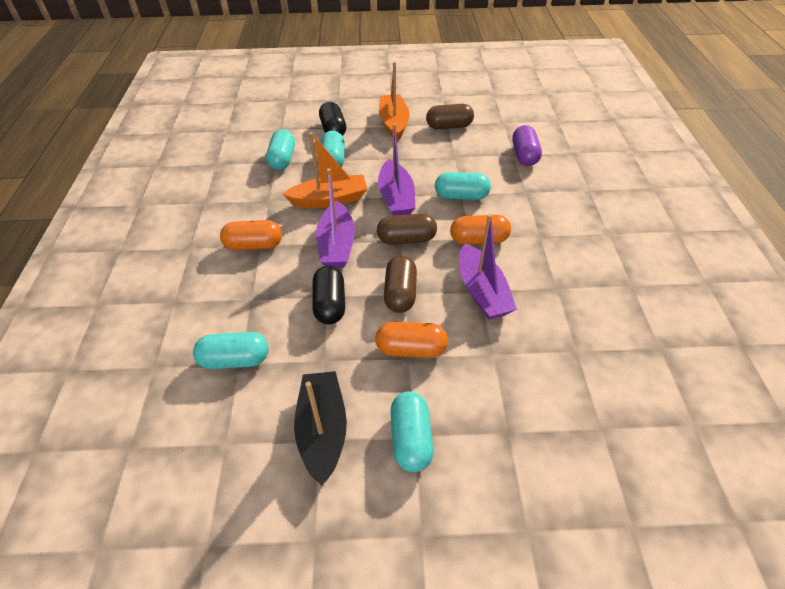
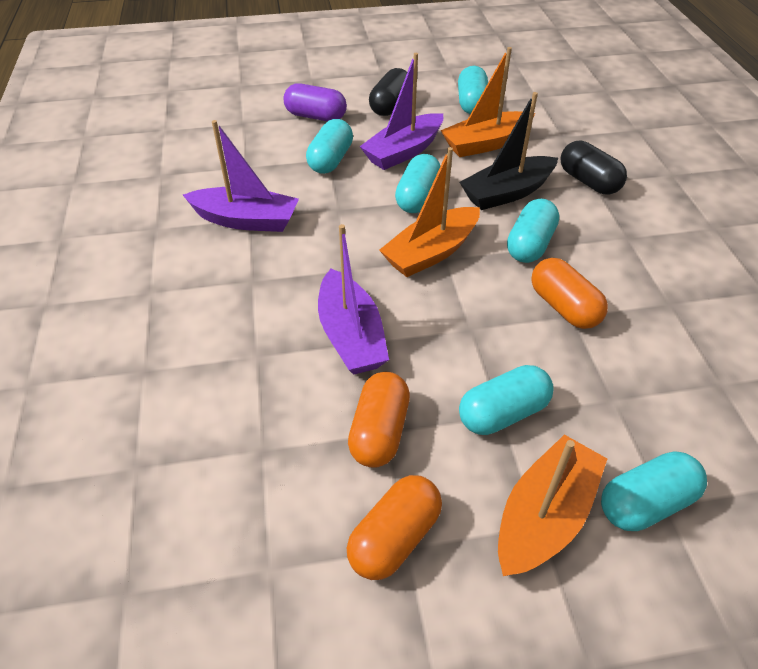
brown capsule: 3 -> 0
orange boat: 2 -> 3
turquoise capsule: 5 -> 6

